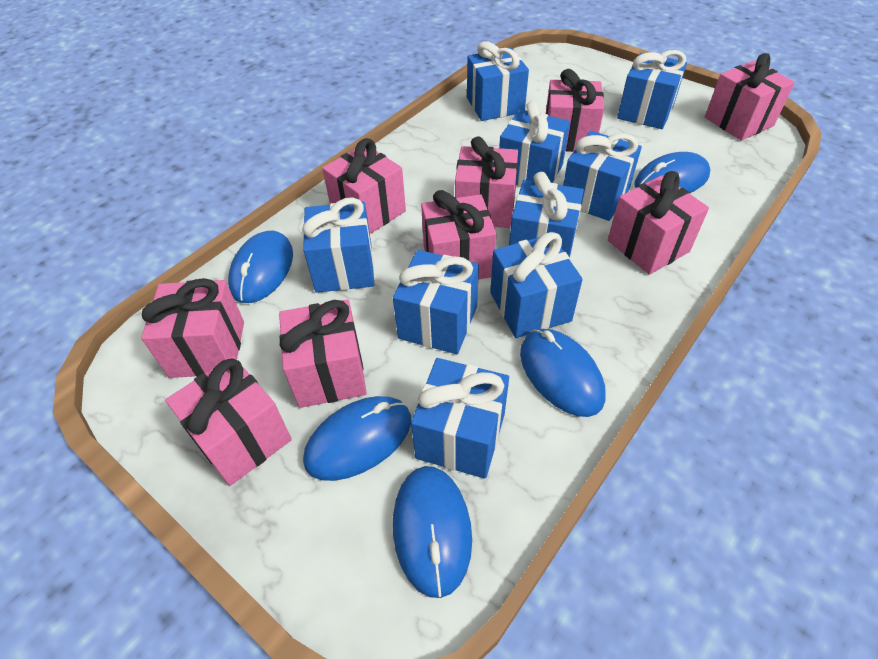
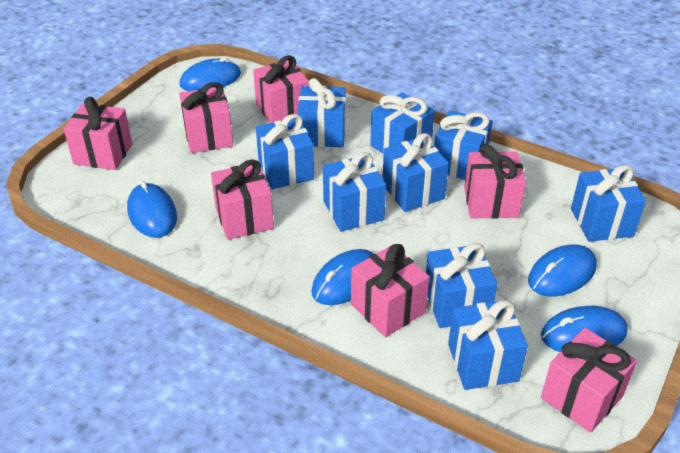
pink gift: 9 -> 7

